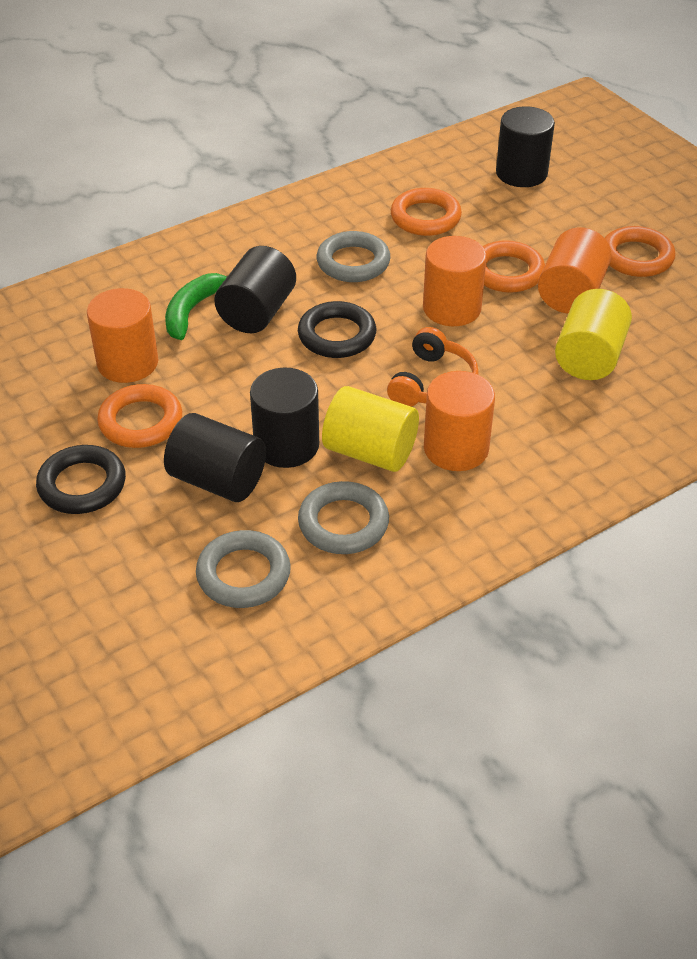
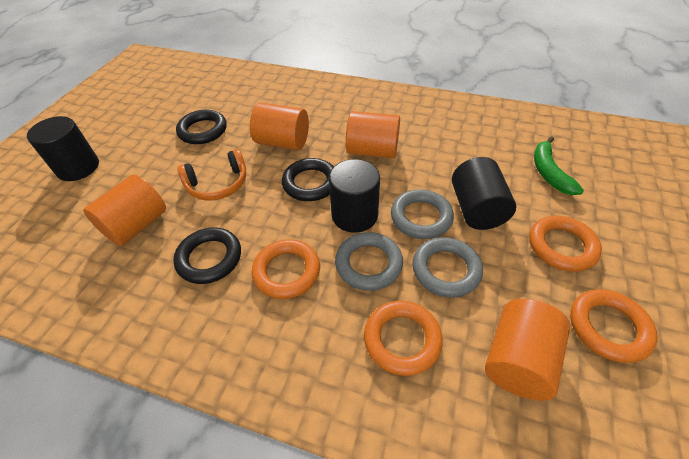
black cylinder: 4 -> 3
black ring: 2 -> 3
yellow cylinder: 2 -> 0

